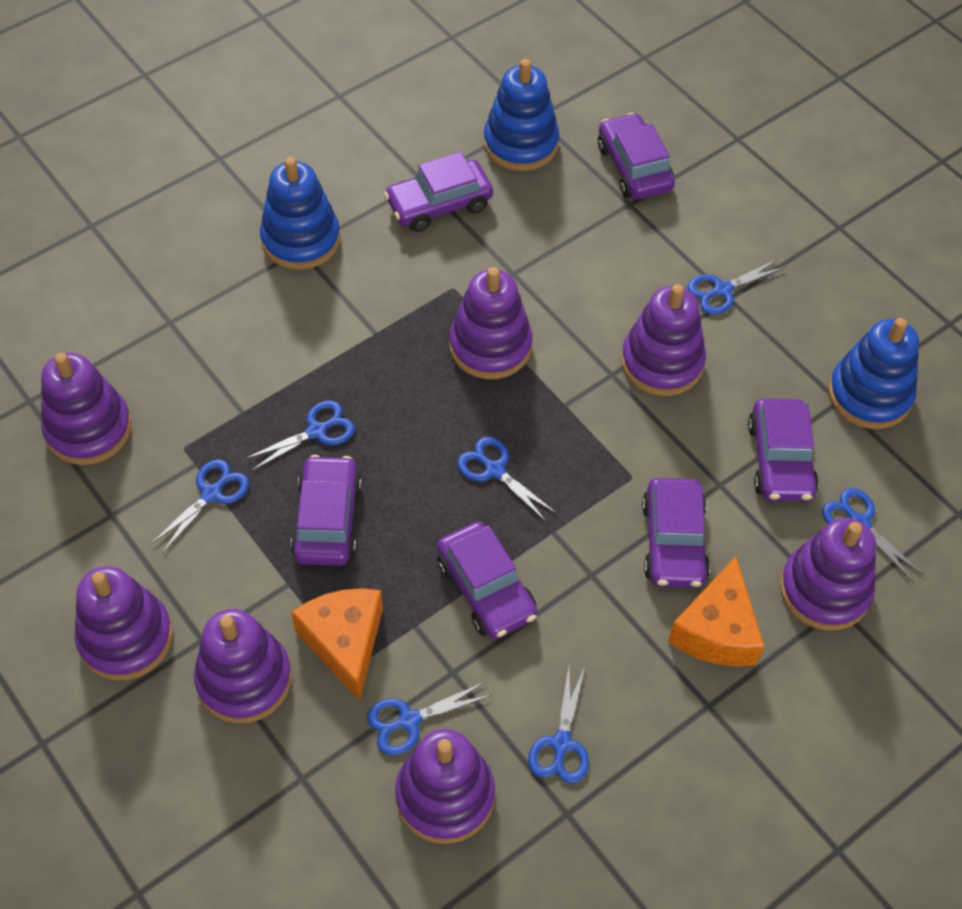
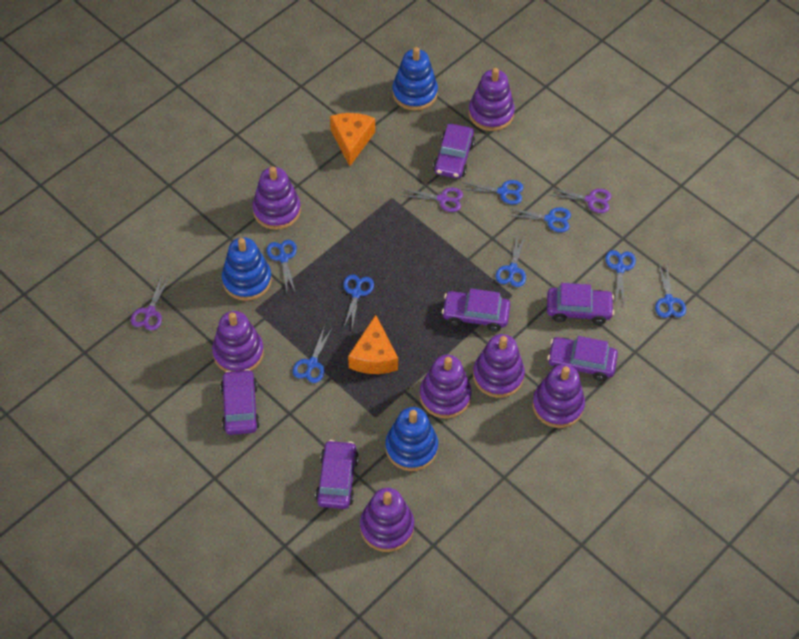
blue scissors: 7 -> 8
purple scissors: 0 -> 3

